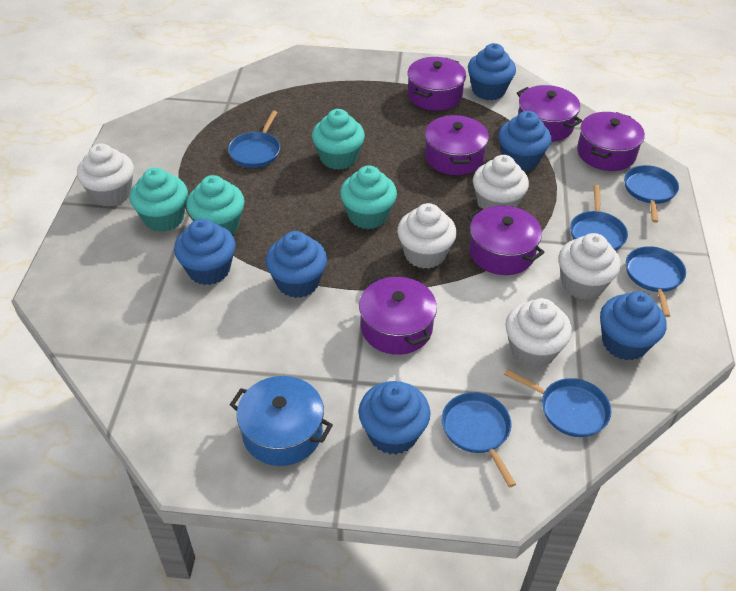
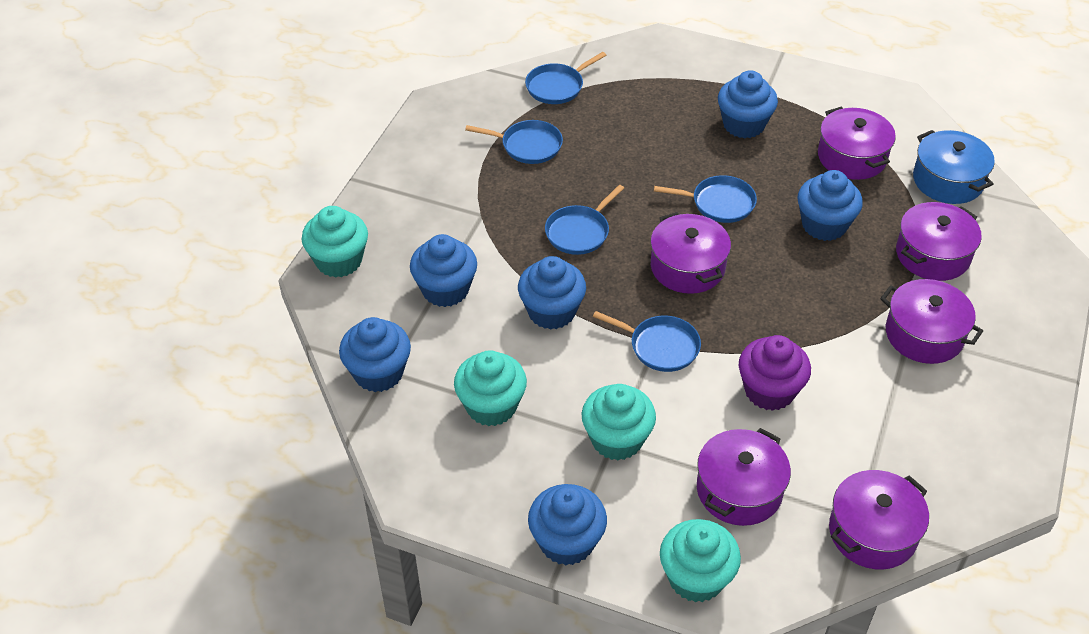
blue pan: 6 -> 5
purple cupcake: 0 -> 1
white cupcake: 5 -> 0

